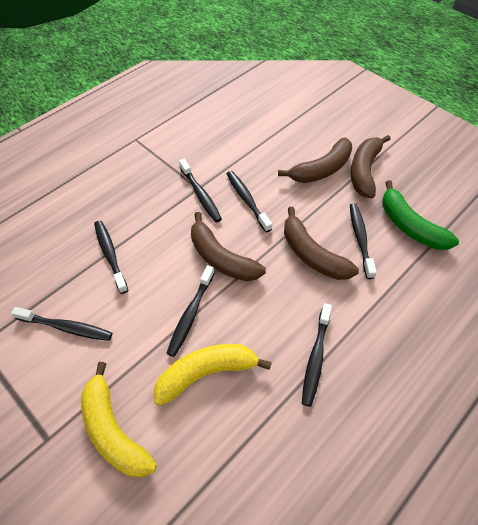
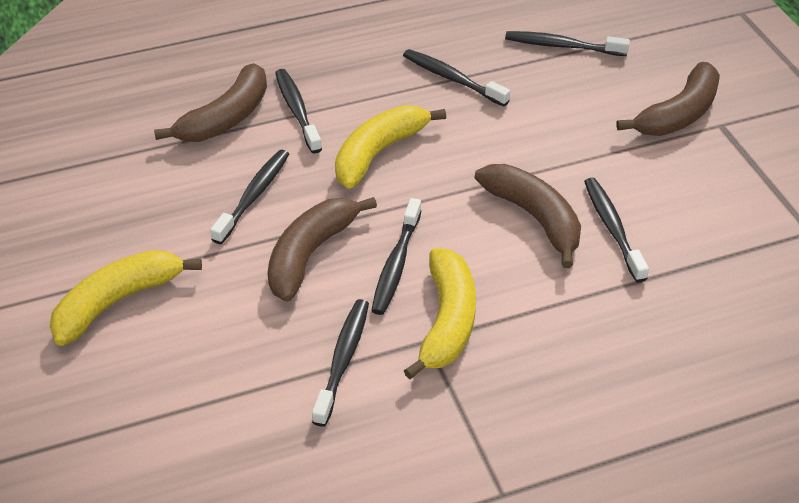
green banana: 1 -> 0
yellow banana: 2 -> 3

